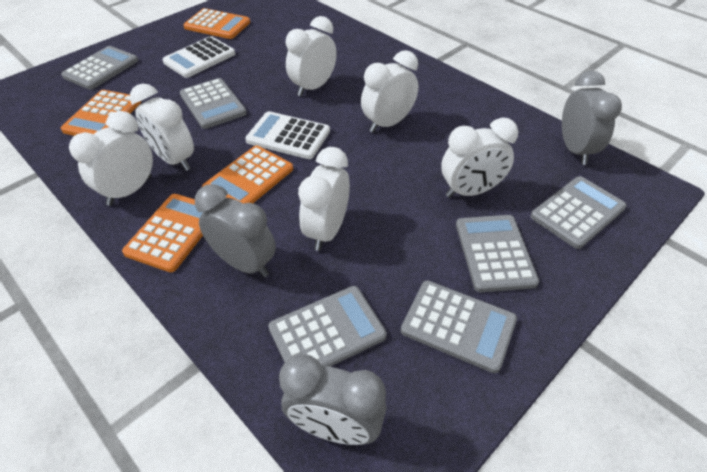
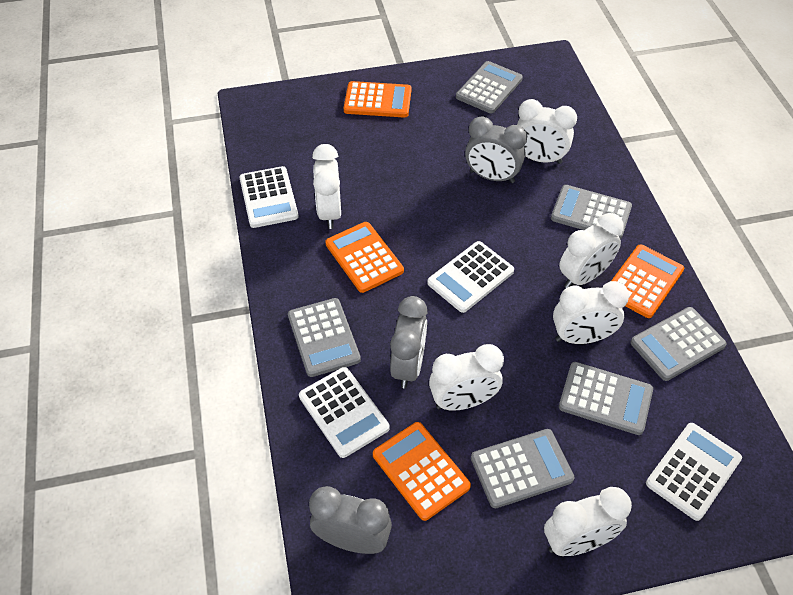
white calculator: 2 -> 4

